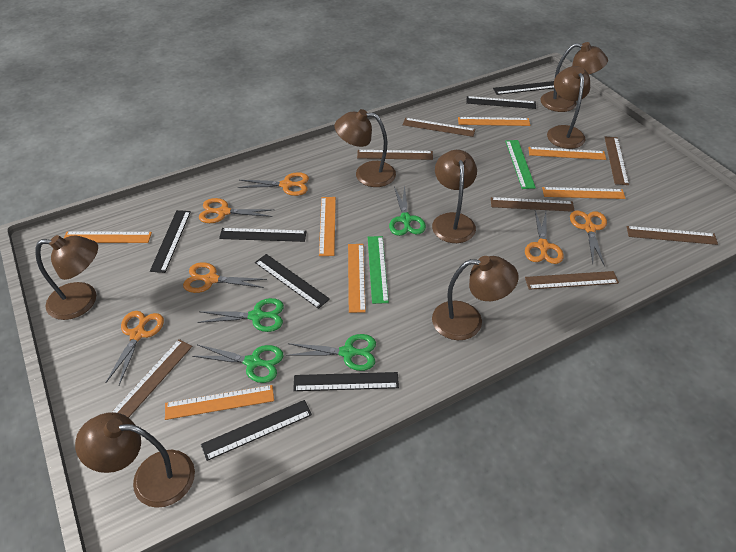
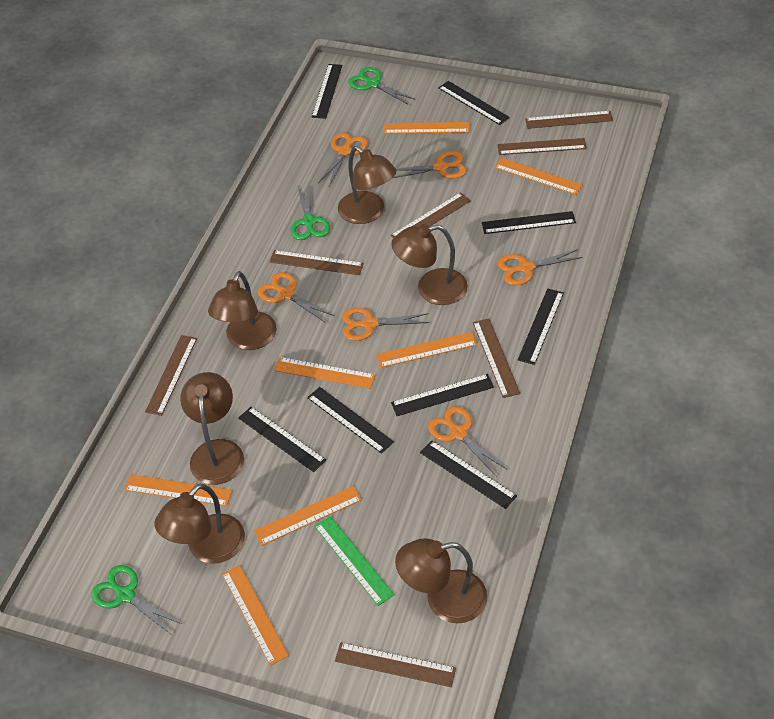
black ruler: 7 -> 8
brown lamp: 7 -> 6
green ruler: 2 -> 1
green scissors: 4 -> 3

